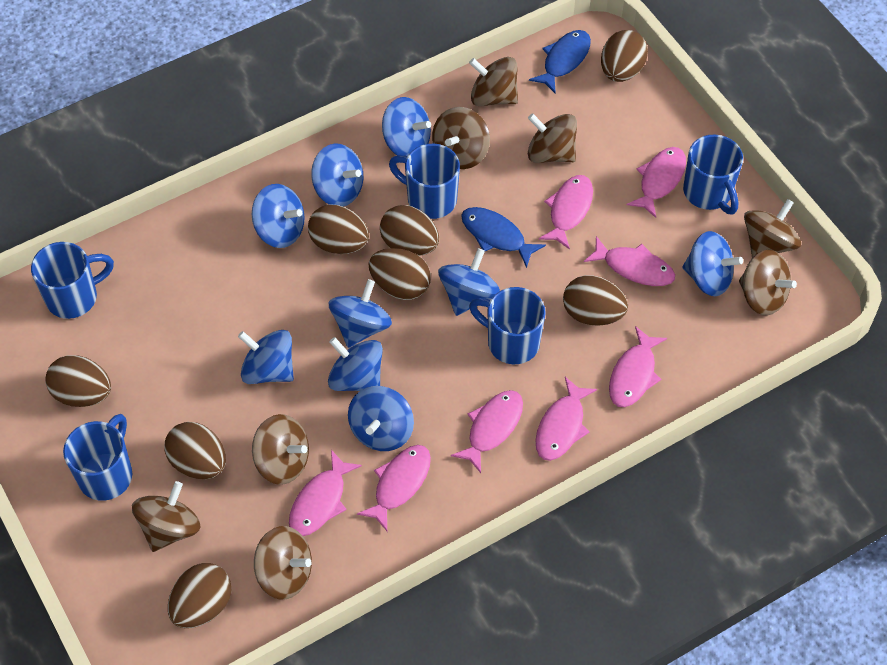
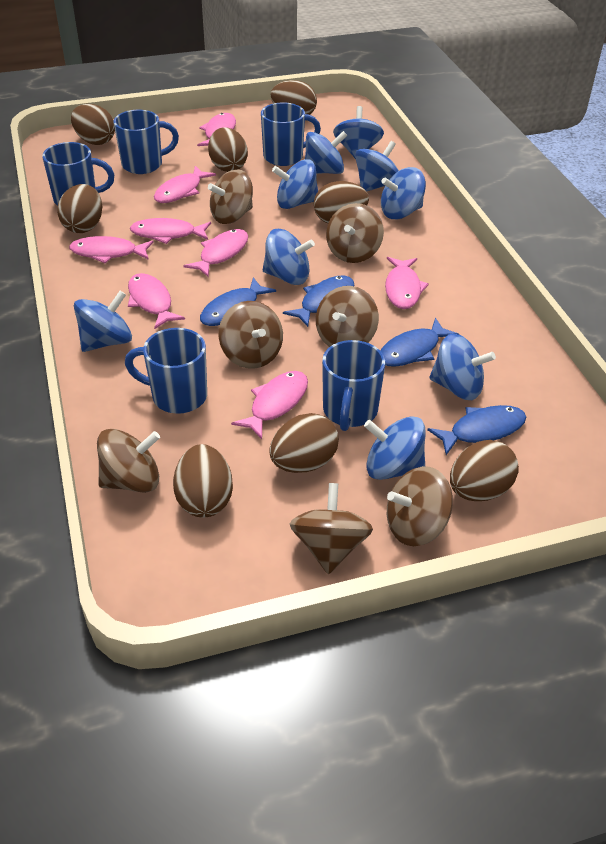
blue fish: 2 -> 4
brown spinning top: 8 -> 7

